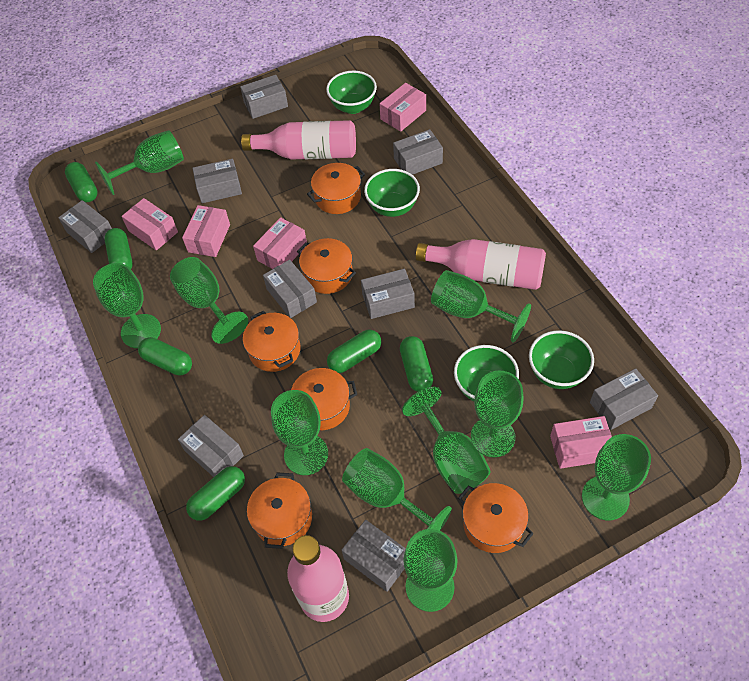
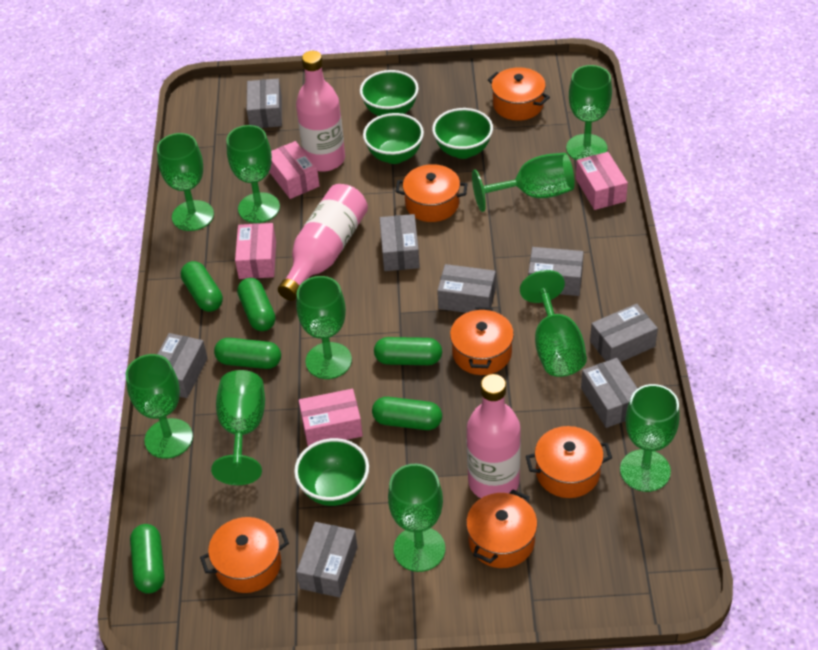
grey box: 9 -> 8
pink box: 5 -> 4

